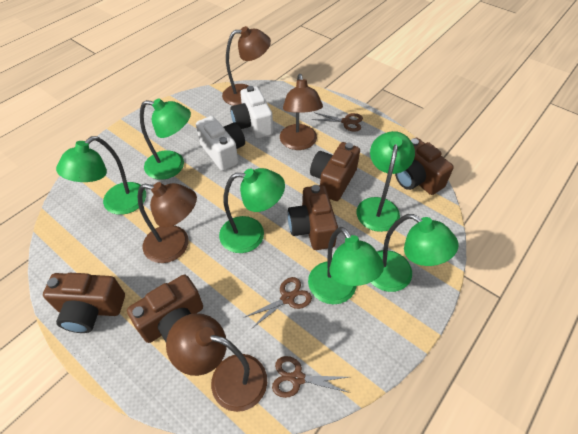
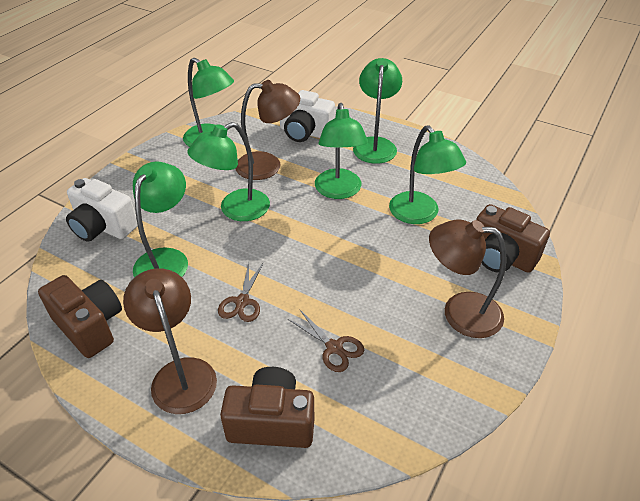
brown camera: 5 -> 3
brown lamp: 4 -> 3
brown scissors: 3 -> 2

